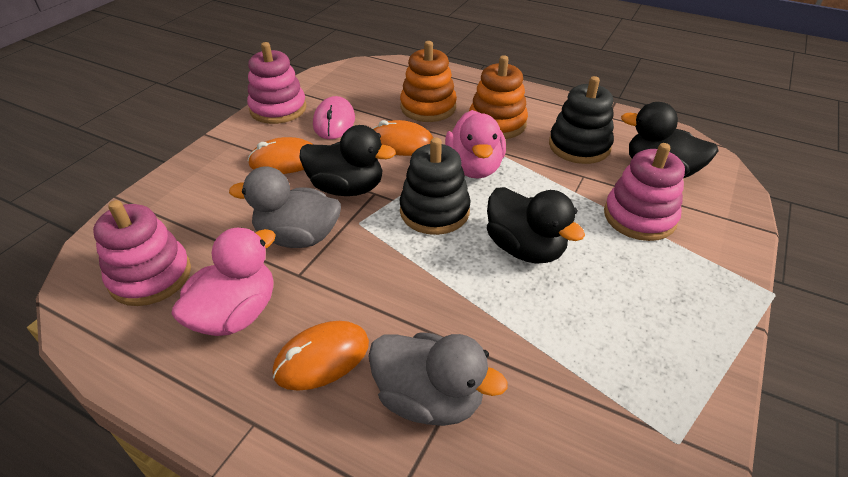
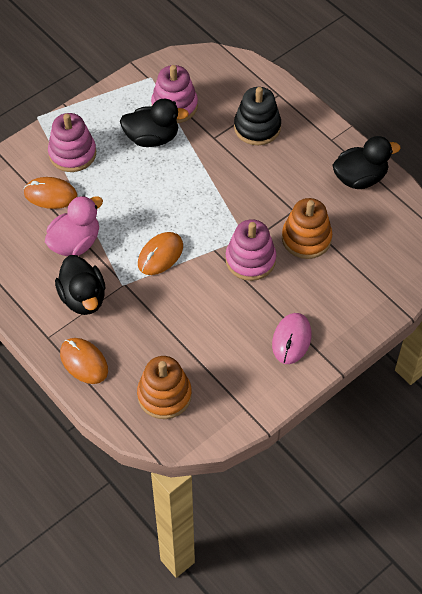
black stacking toy: 2 -> 1
grey duck: 2 -> 0
pink duck: 2 -> 1

